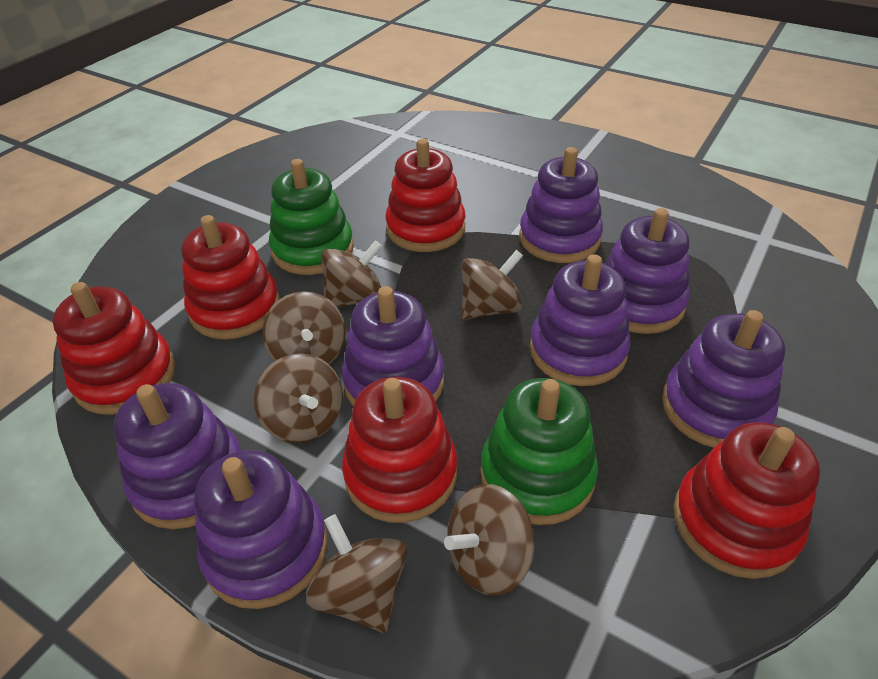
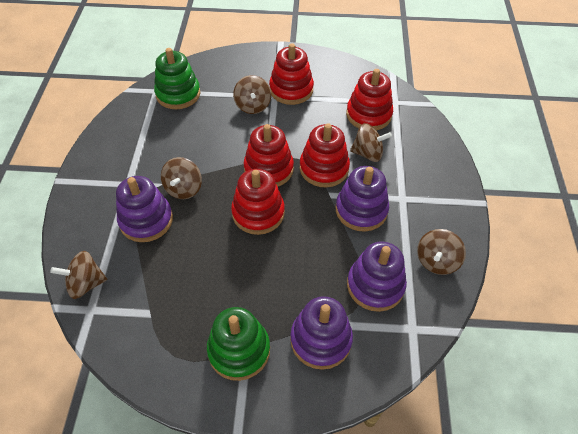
brown spinning top: 6 -> 5
purple stacking toy: 7 -> 4

